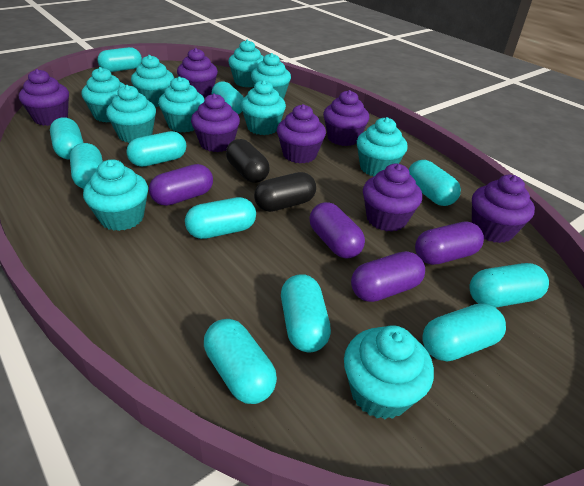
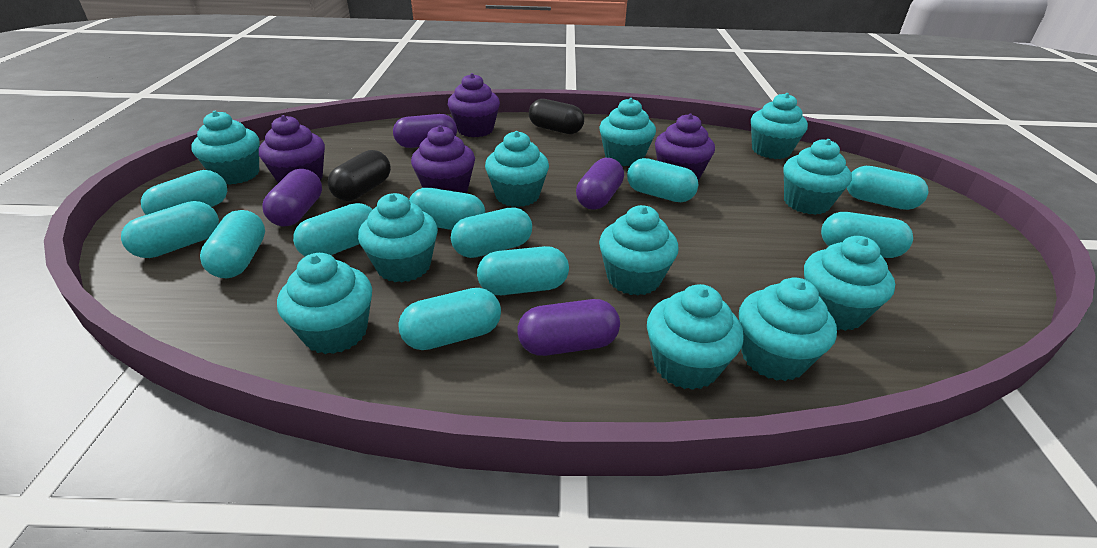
purple cupcake: 7 -> 4
turquoise cupcake: 10 -> 11

